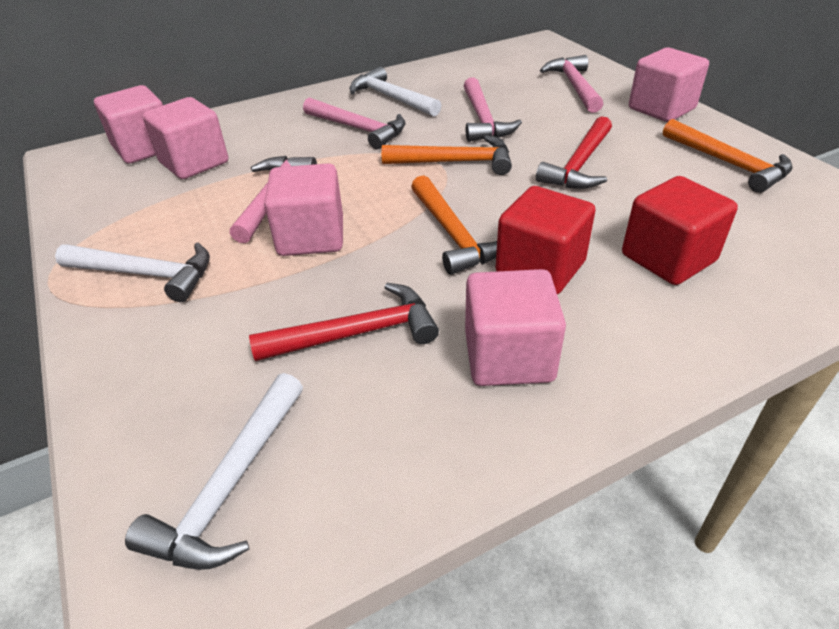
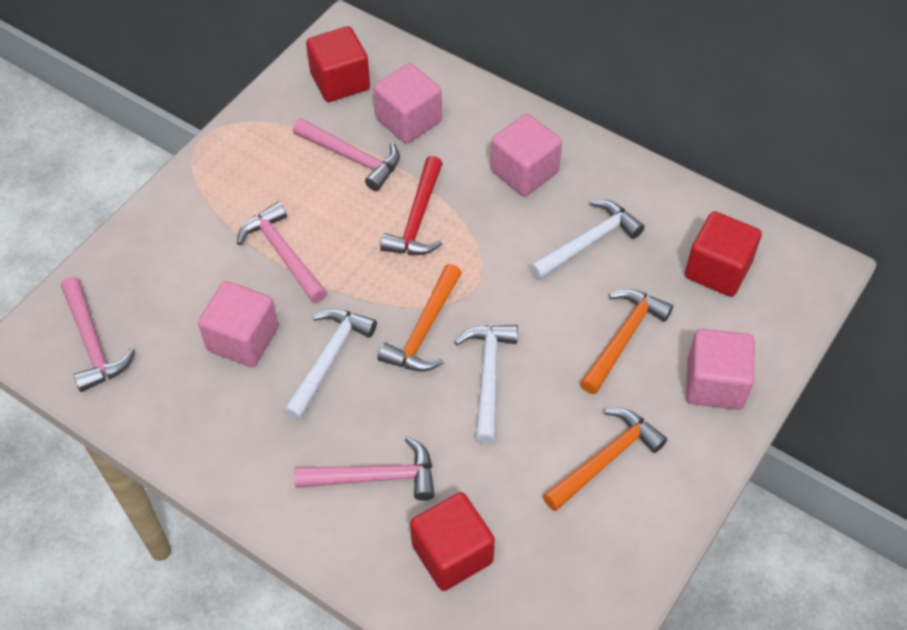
pink cube: 5 -> 4
red cube: 2 -> 3
red hammer: 2 -> 1

